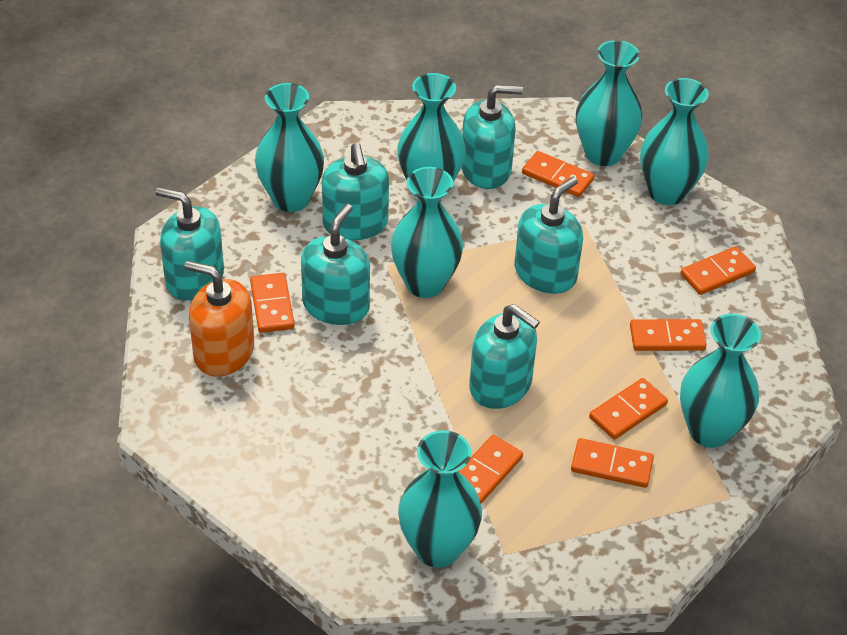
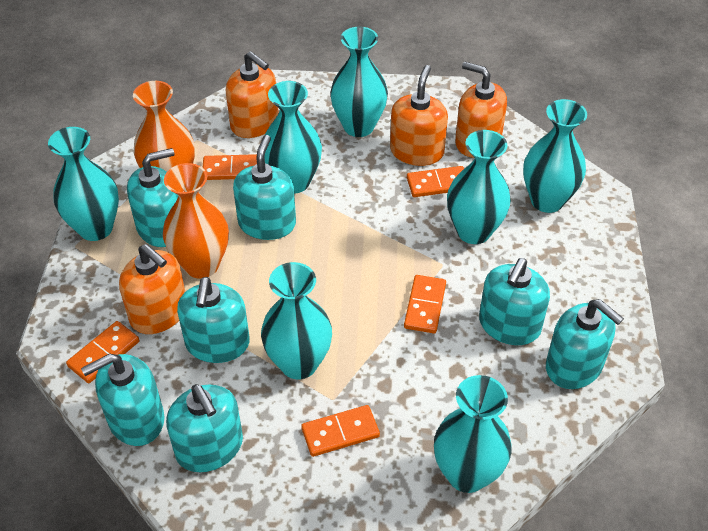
orange domino: 7 -> 5
orange soap dispenser: 1 -> 4
orange vase: 0 -> 2
turquoise soap dispenser: 6 -> 7

